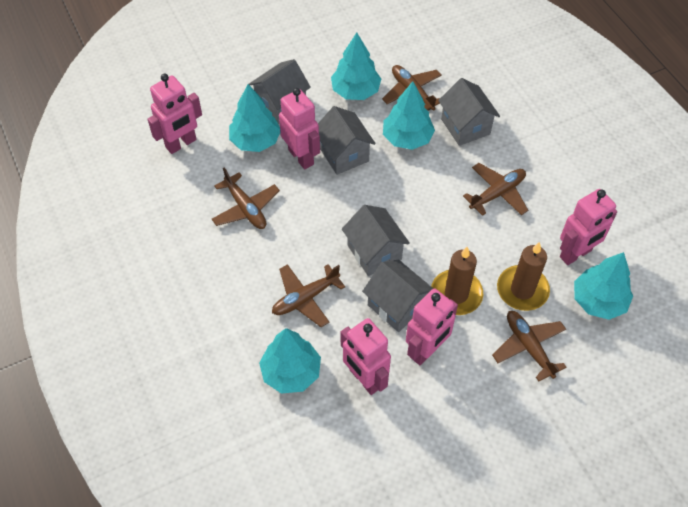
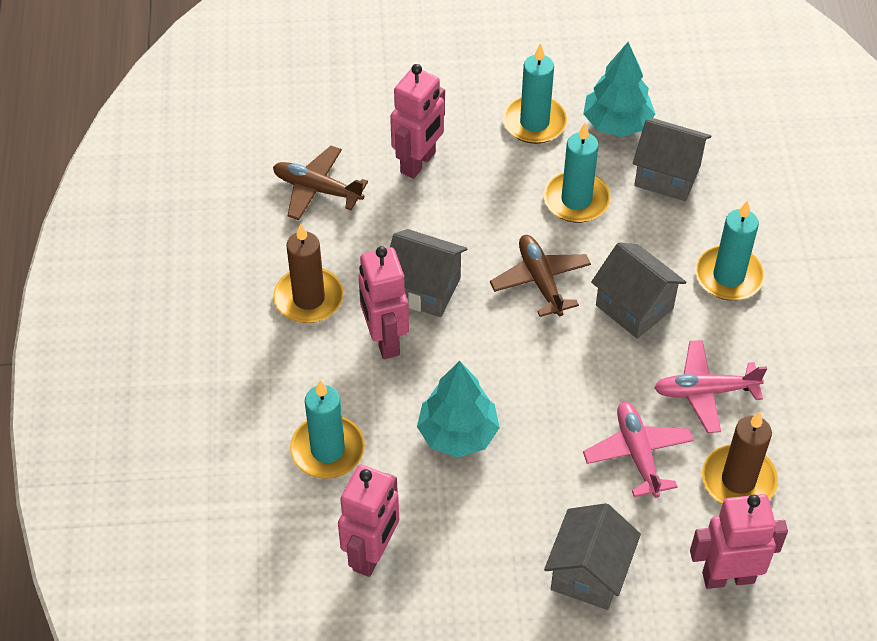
brown plane: 5 -> 2
grey house: 5 -> 4
pink plane: 0 -> 2
pink robot: 5 -> 4
turquoise candle: 0 -> 4
turquoise tree: 5 -> 2

